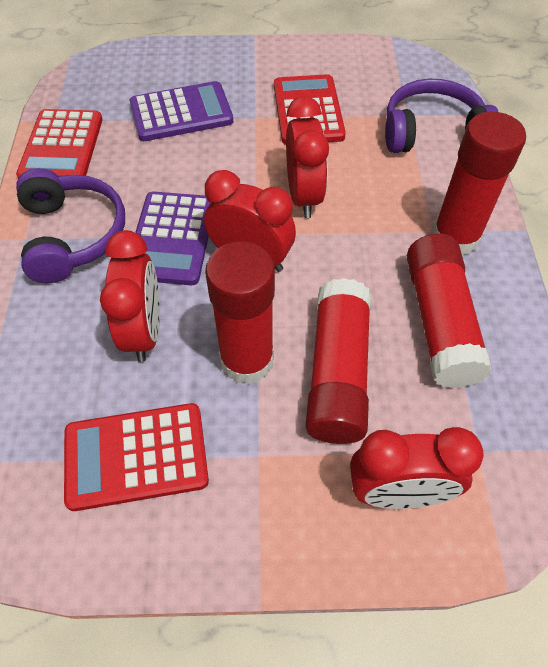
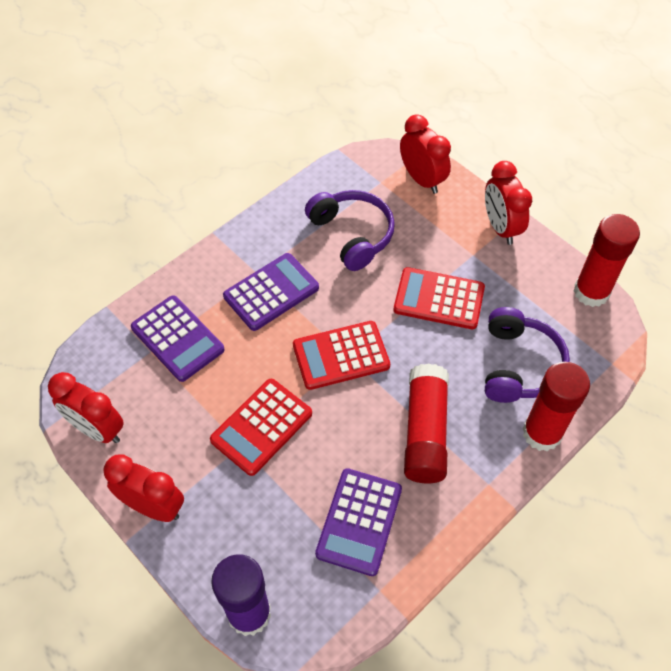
purple calculator: 2 -> 3
purple glue stick: 0 -> 1
red glue stick: 4 -> 3

